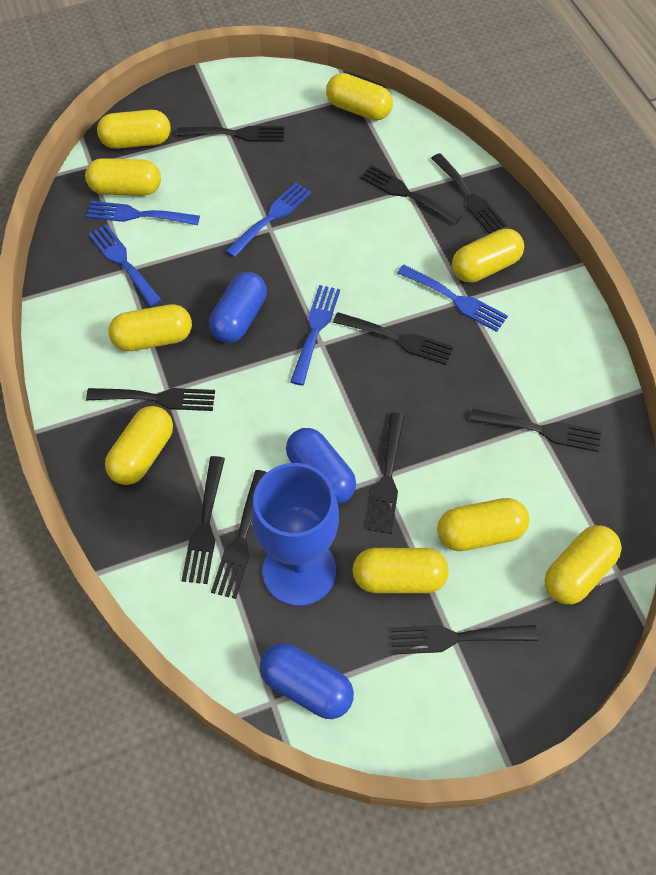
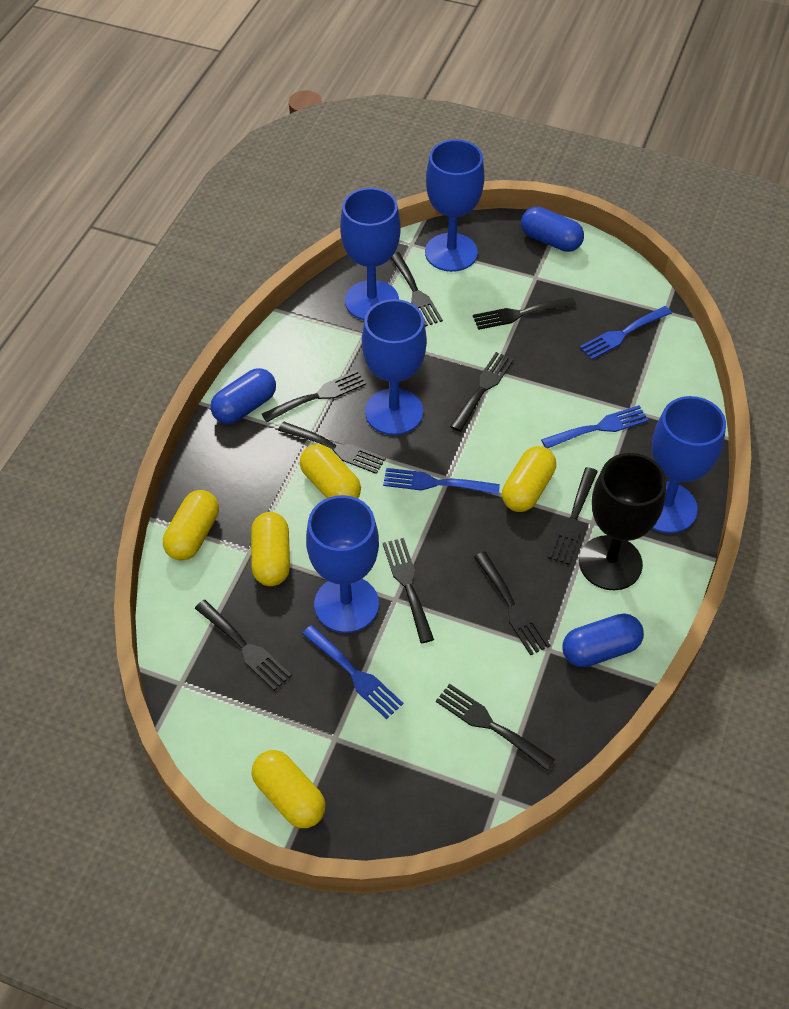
black goblet: 0 -> 1
blue fork: 5 -> 4
blue goblet: 1 -> 5
yellow capsule: 9 -> 5

